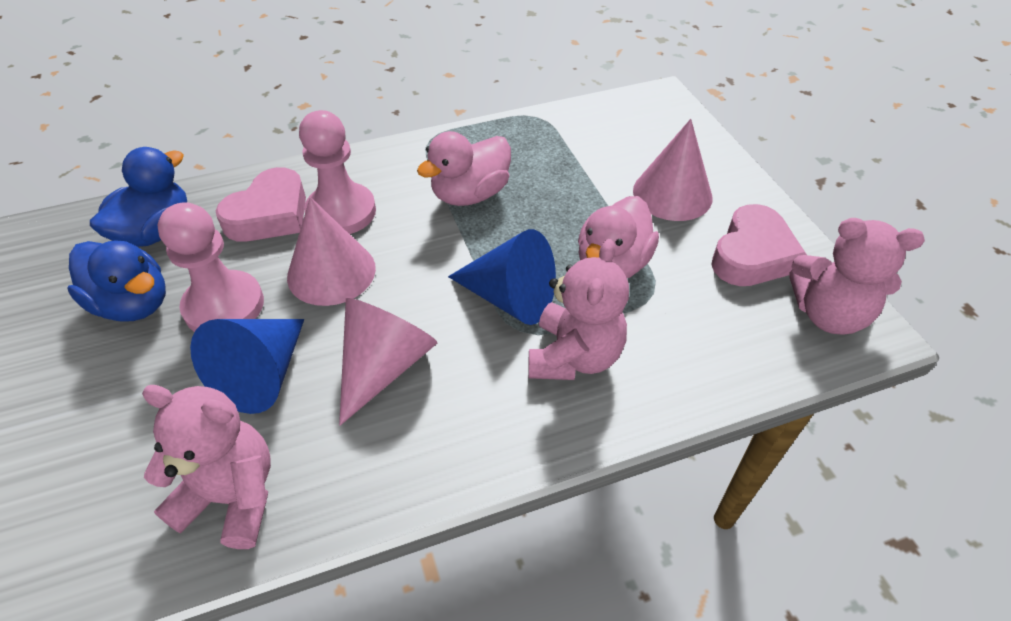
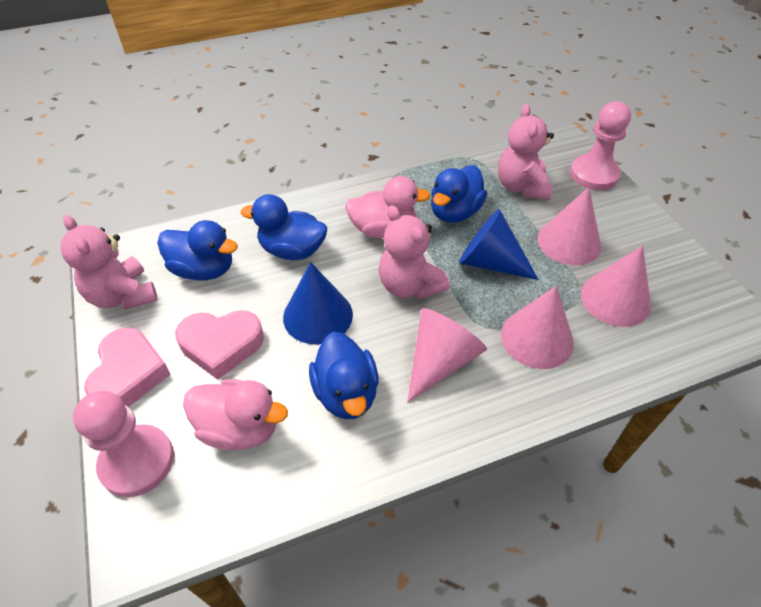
blue duck: 2 -> 4
pink cone: 3 -> 4

